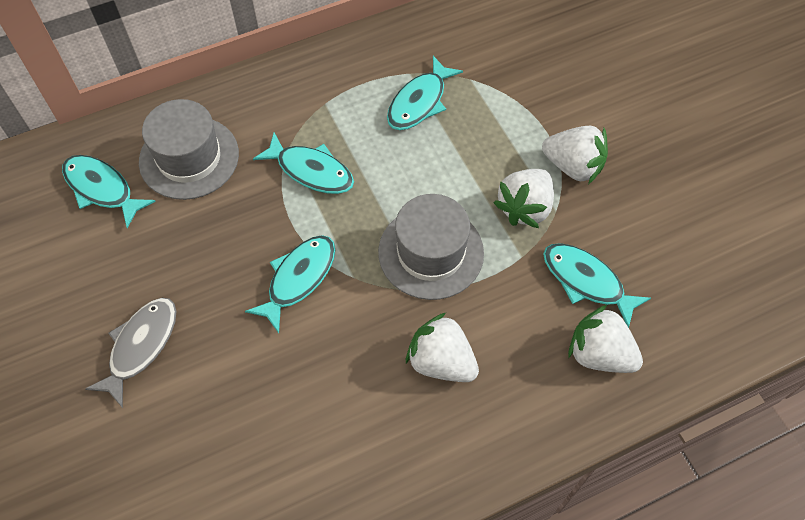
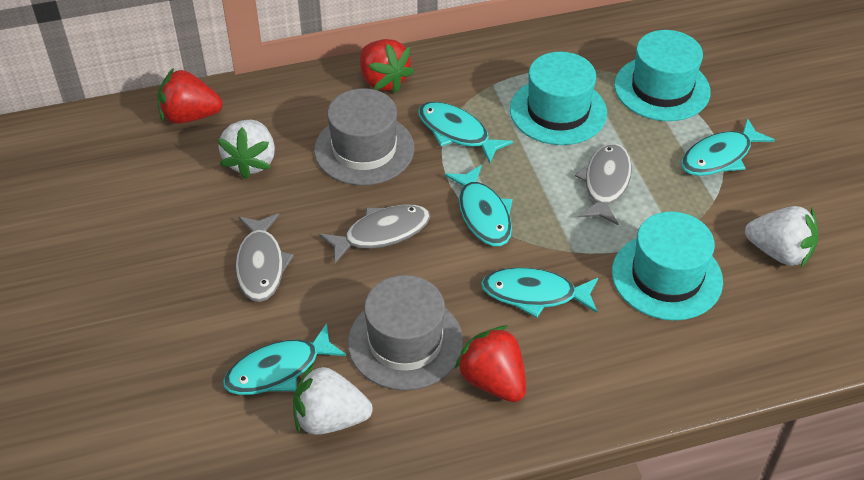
grey fish: 1 -> 3
red strawberry: 0 -> 3
turquoise hat: 0 -> 3
white strawberry: 4 -> 3

